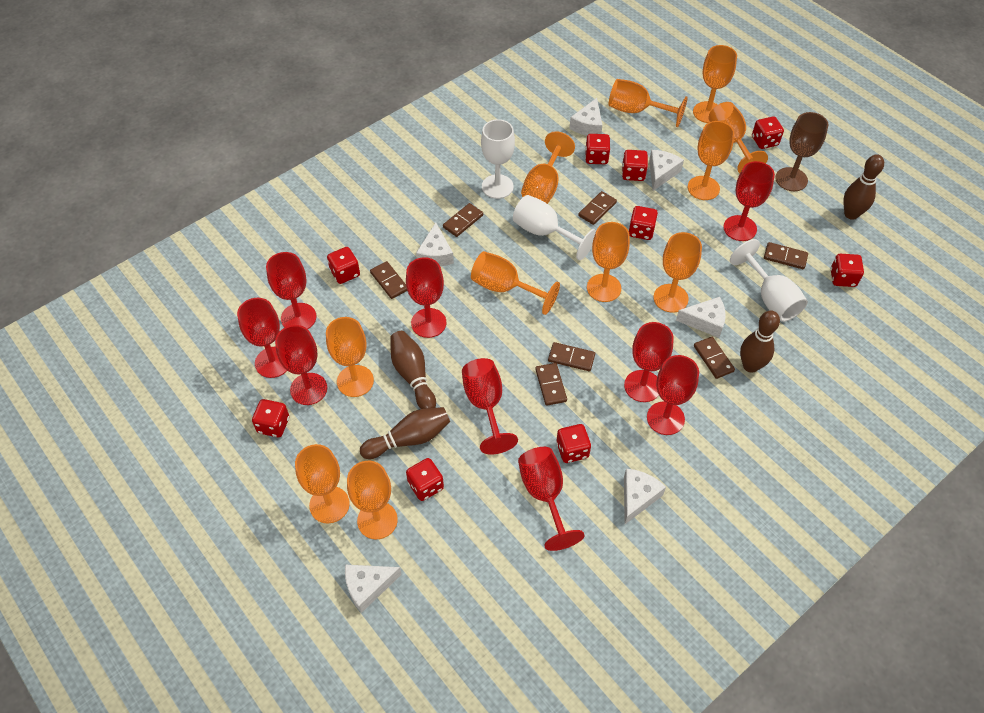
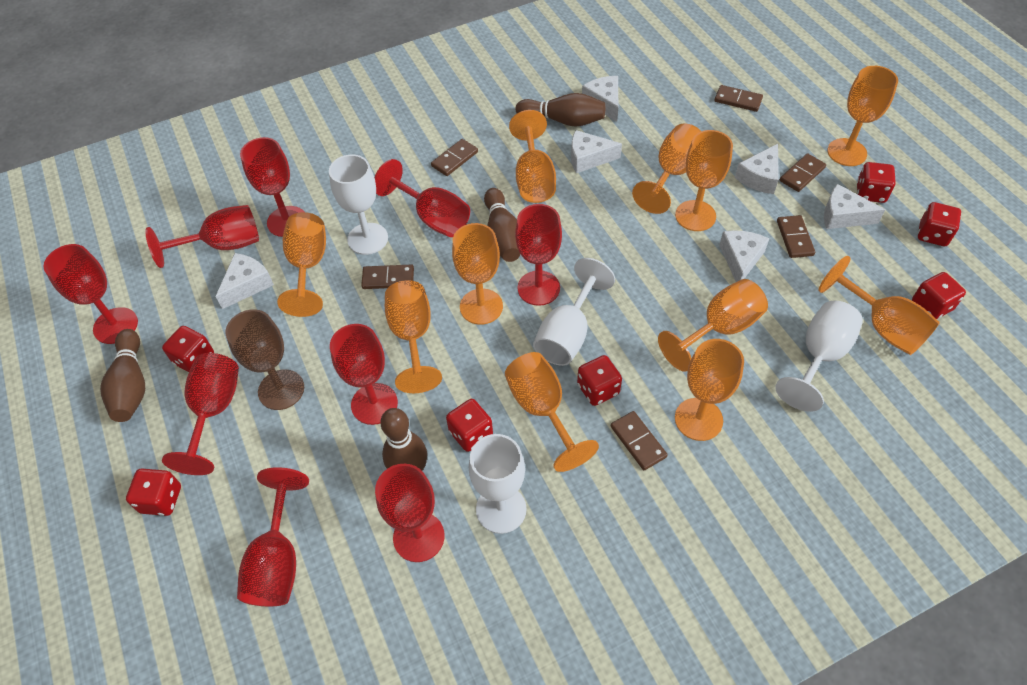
brown domino: 7 -> 6
red dice: 9 -> 7
white goblet: 3 -> 4

